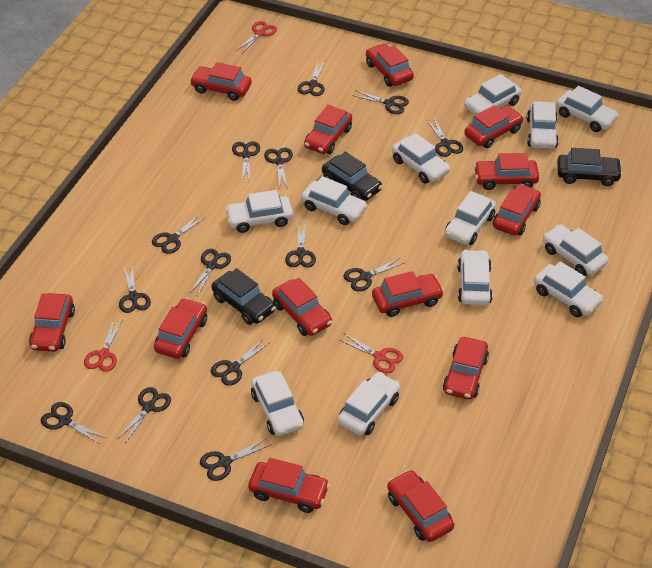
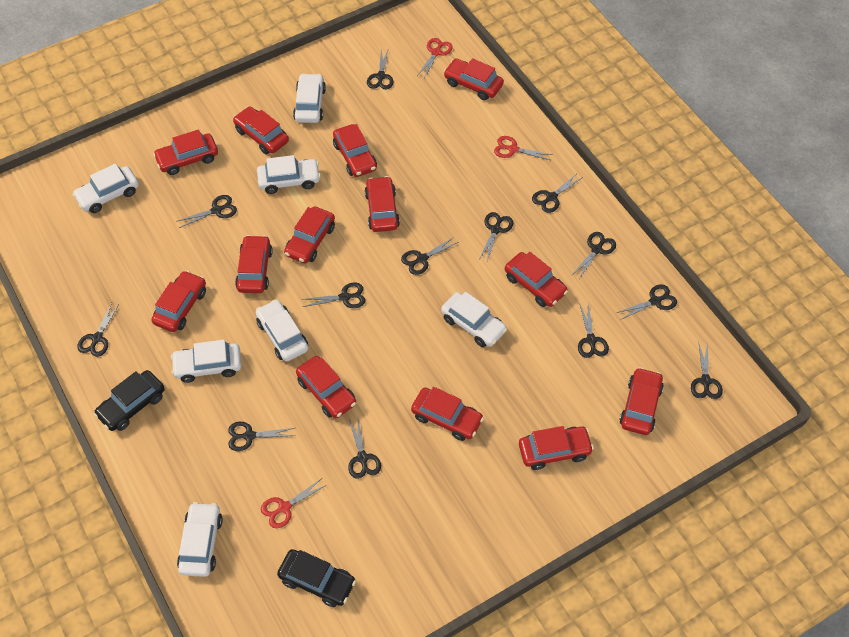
black car: 3 -> 2
black scissors: 14 -> 13
white car: 12 -> 7

